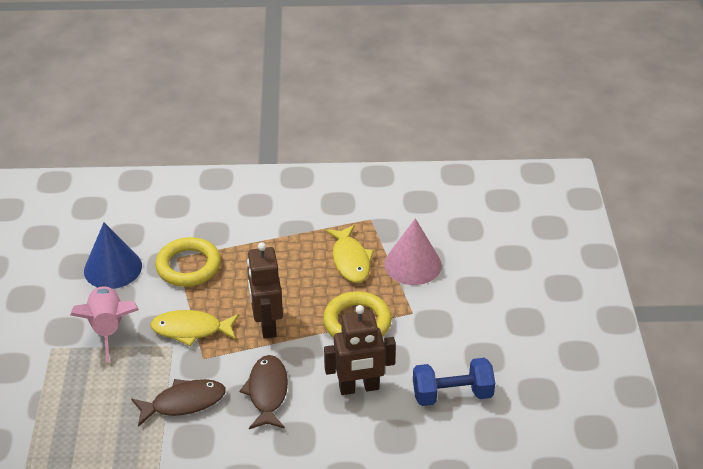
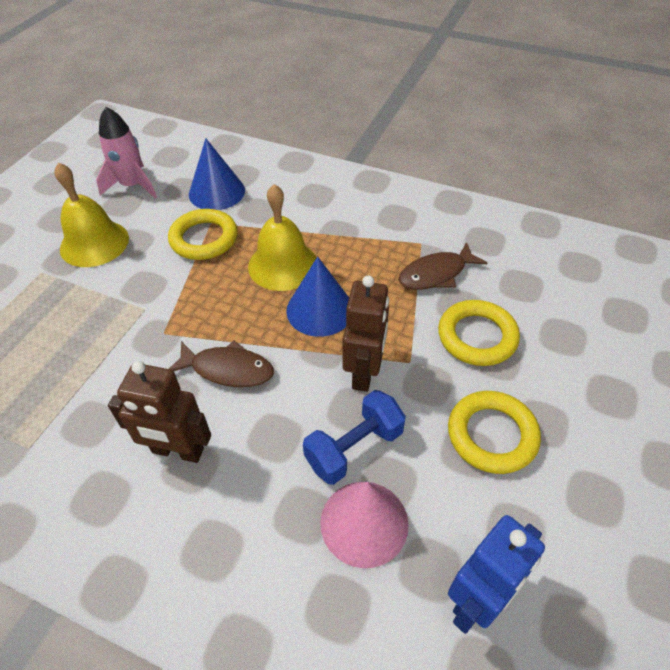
blue cone: 1 -> 2
blue robot: 0 -> 1
yellow bell: 0 -> 2
yellow fish: 2 -> 0
yellow ring: 2 -> 3

